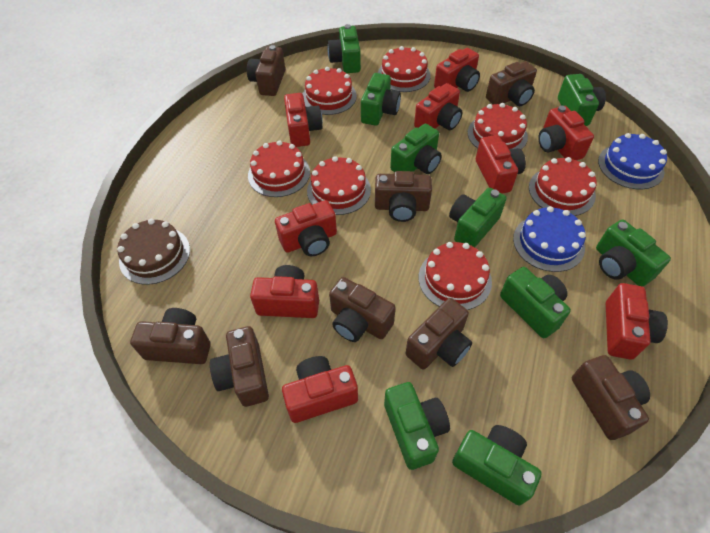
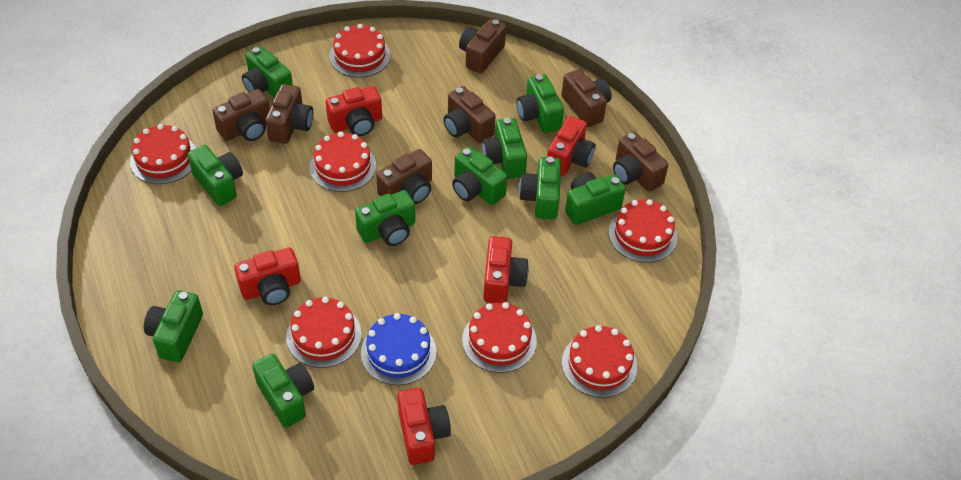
blue cake: 2 -> 1
brown cake: 1 -> 0
brown camera: 8 -> 7
green camera: 9 -> 10
red camera: 9 -> 5

